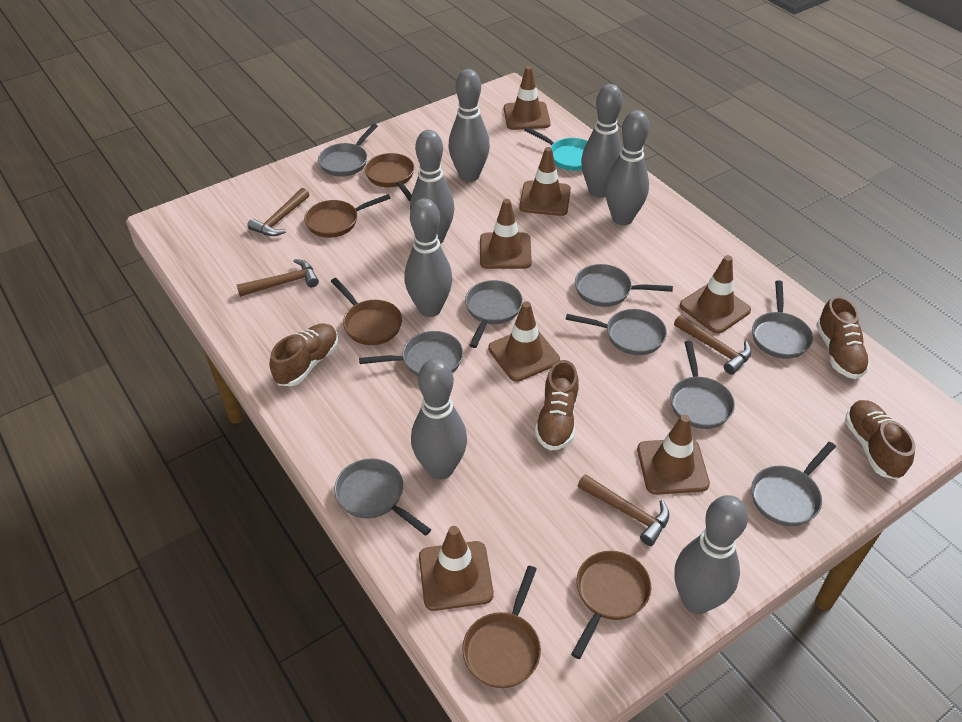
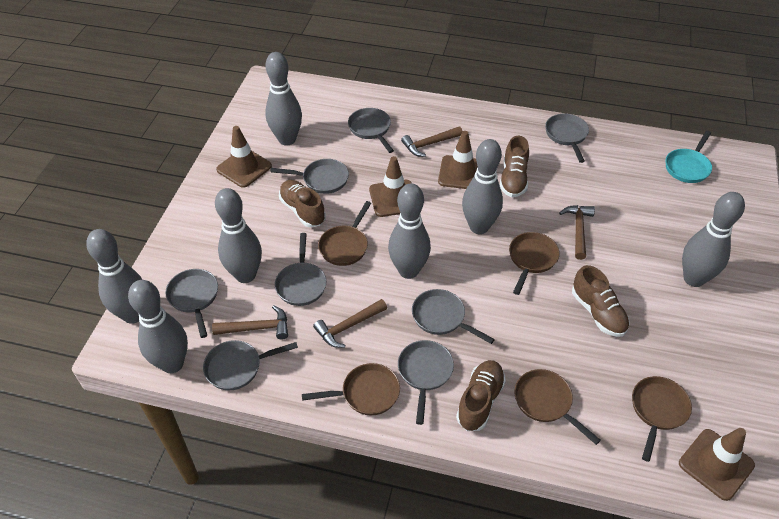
brown traffic cone: 7 -> 4
grey pan: 9 -> 8

